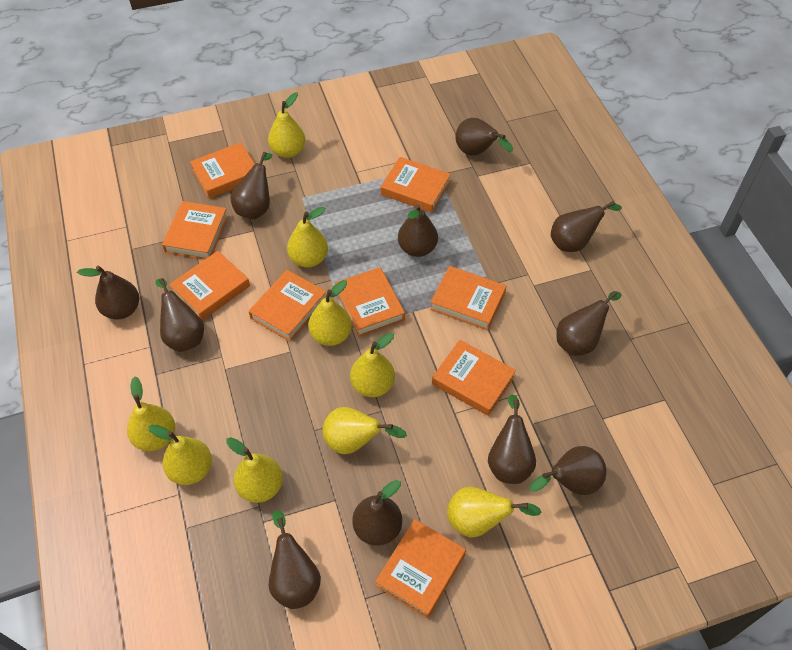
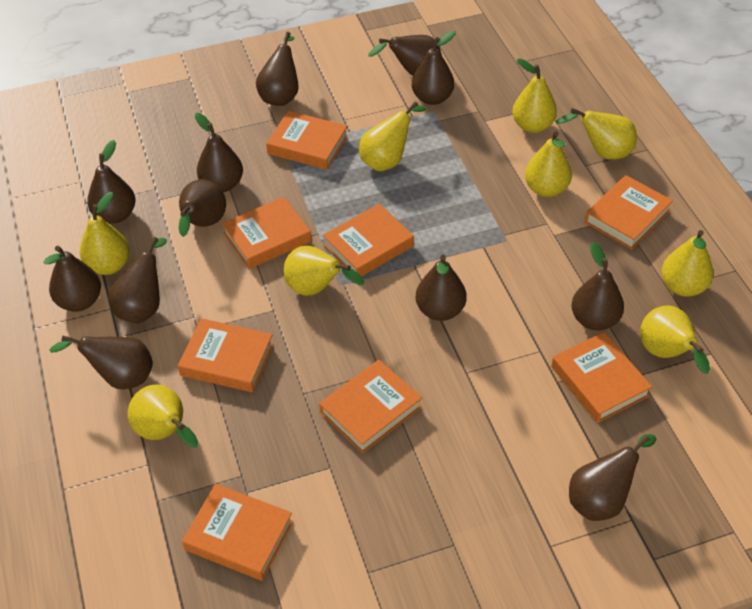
brown pear: 11 -> 12
orange book: 9 -> 8

